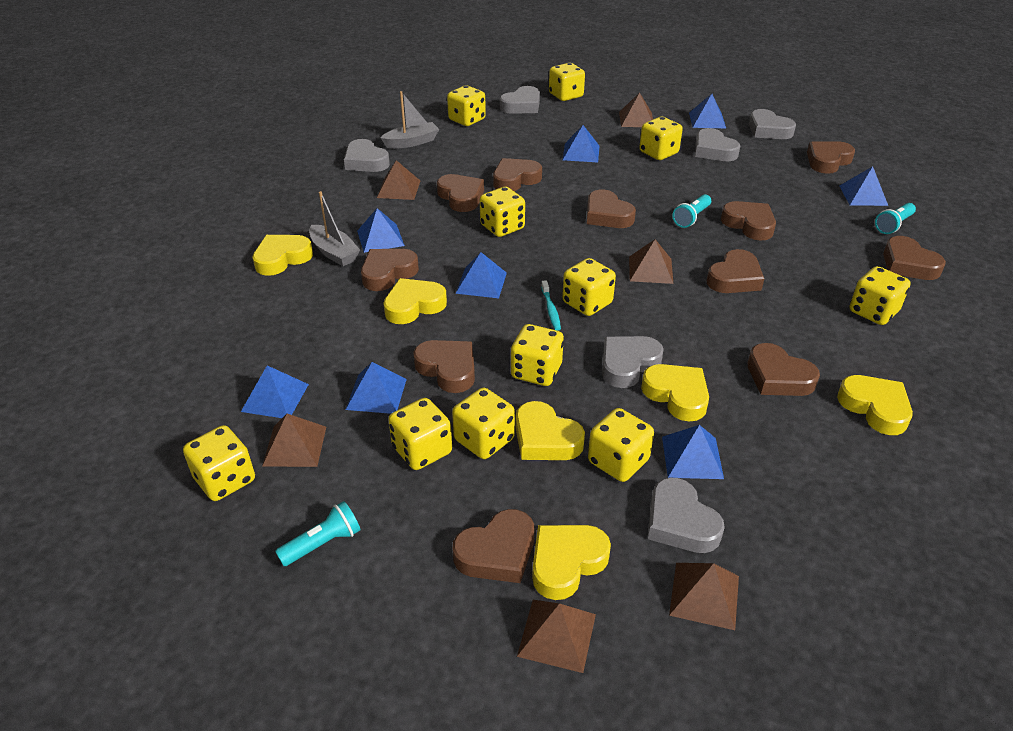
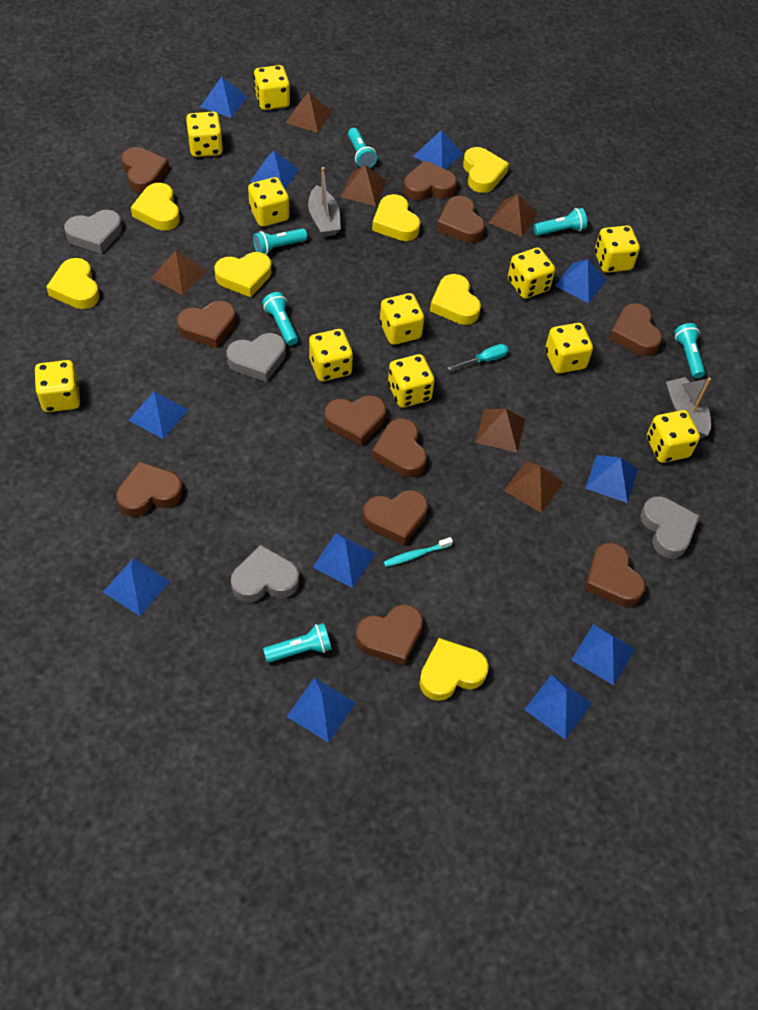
blue pyramid: 8 -> 11
grey heart: 6 -> 4
turquoise flashlight: 3 -> 6
turquoise screwdriver: 0 -> 1
yellow heart: 6 -> 7

